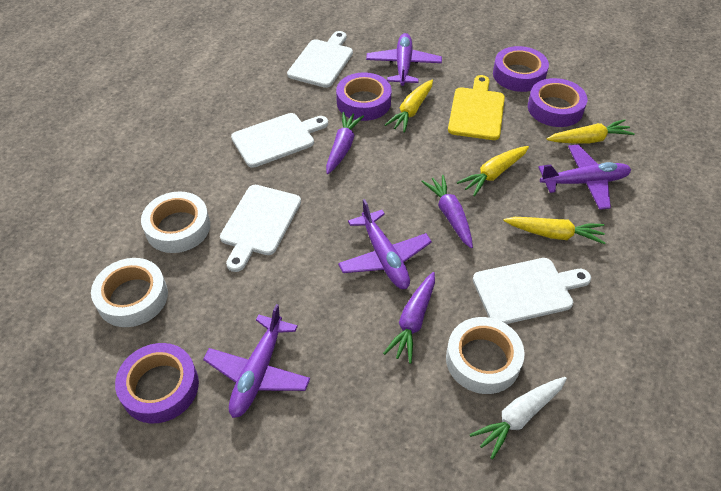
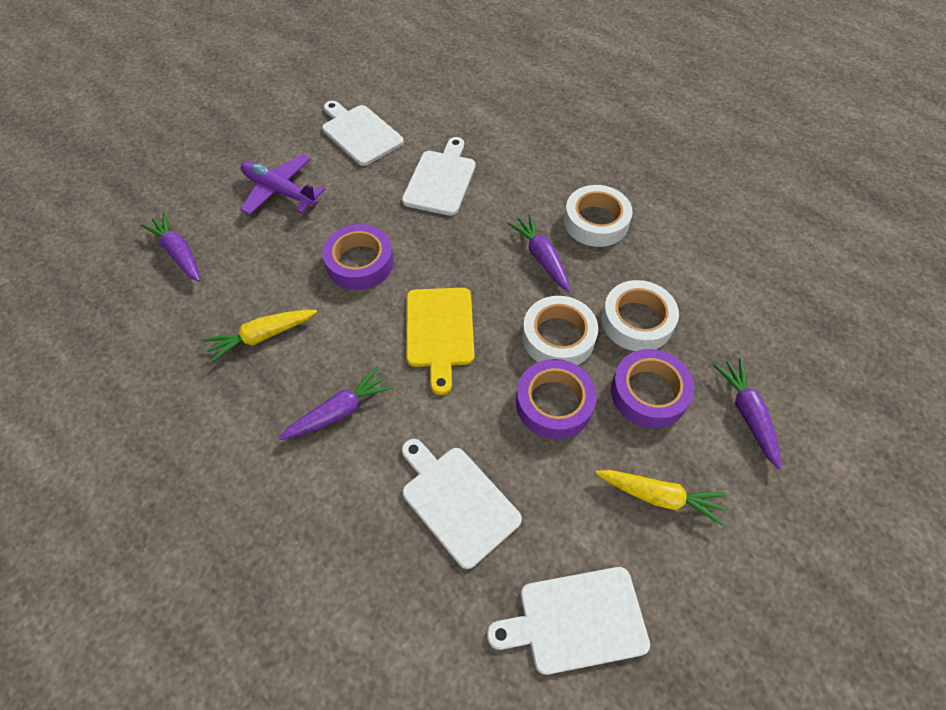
purple carrot: 3 -> 4
purple plane: 4 -> 1
purple tape: 4 -> 3
white carrot: 1 -> 0
yellow carrot: 4 -> 2

